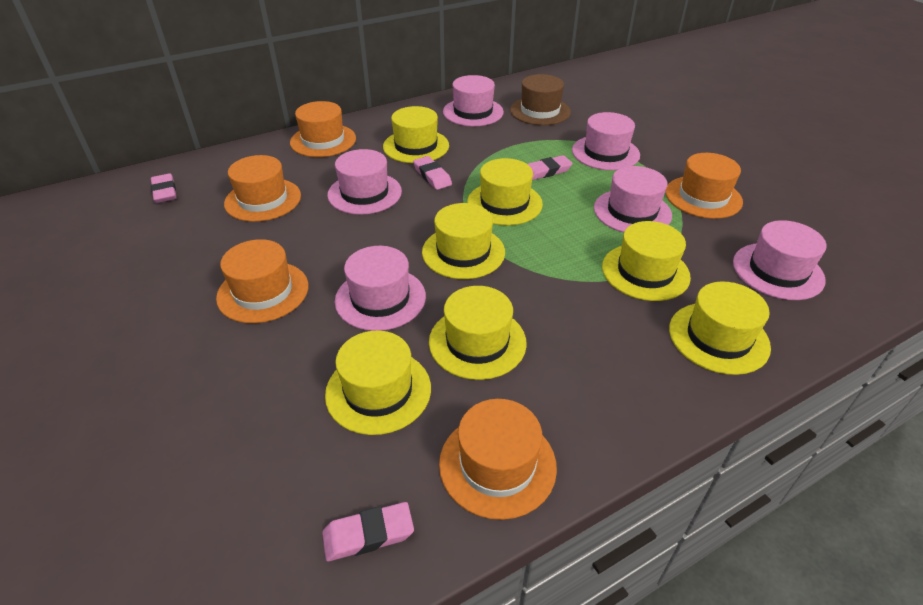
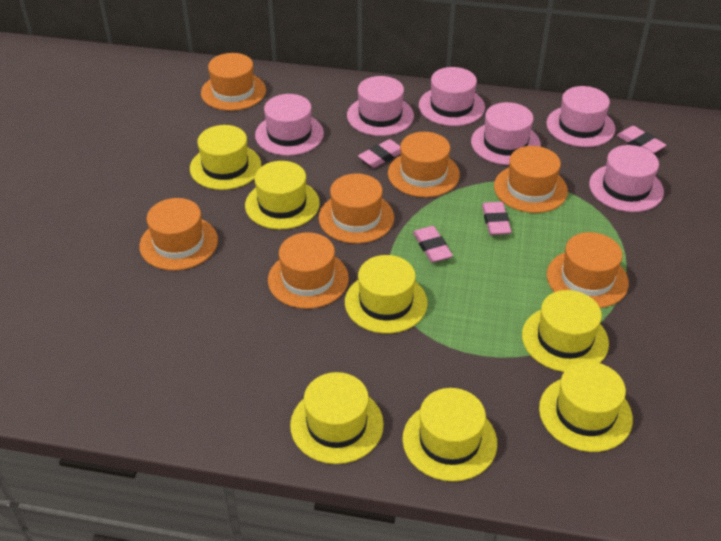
brown hat: 1 -> 0
orange hat: 5 -> 7

